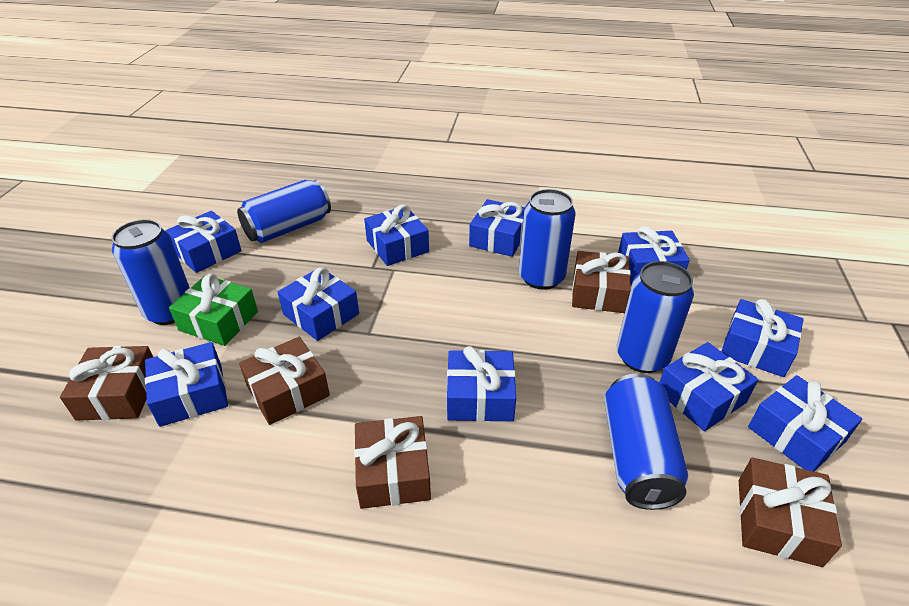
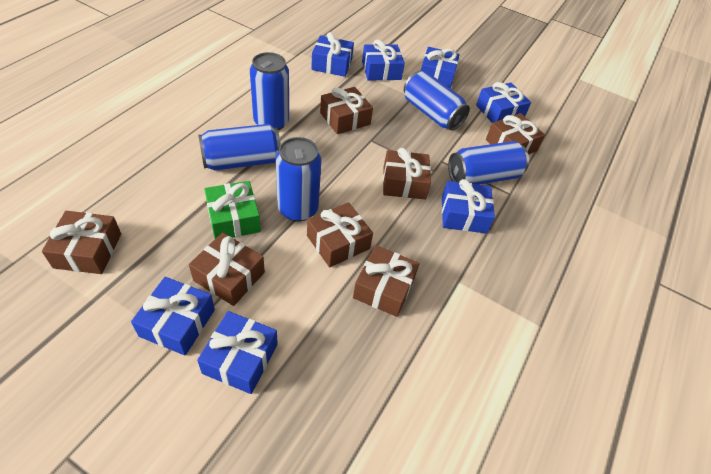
blue gift: 10 -> 7
brown gift: 5 -> 7

